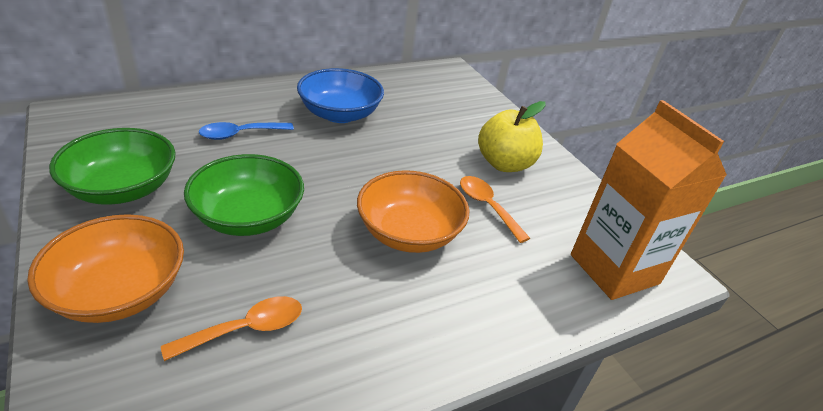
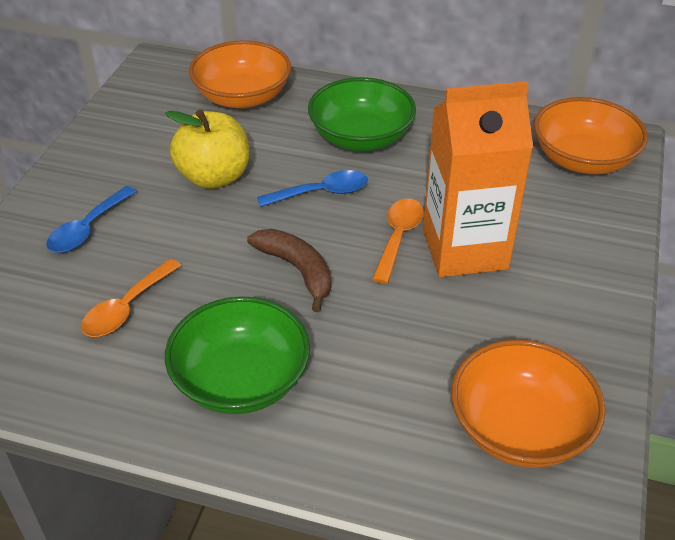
blue bowl: 1 -> 0
blue spoon: 1 -> 2
brown banana: 0 -> 1
orange bowl: 2 -> 3

